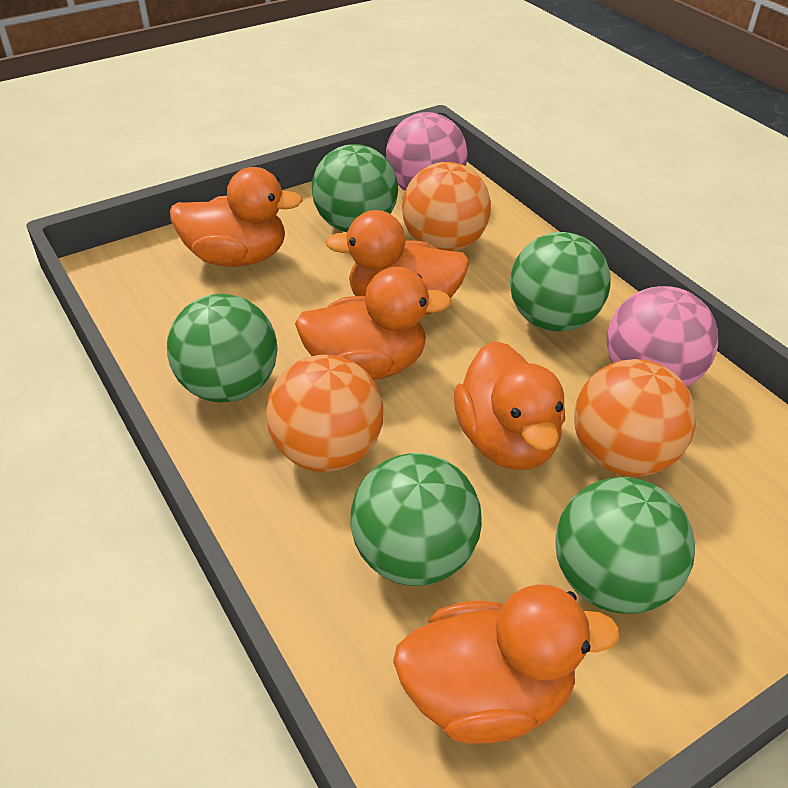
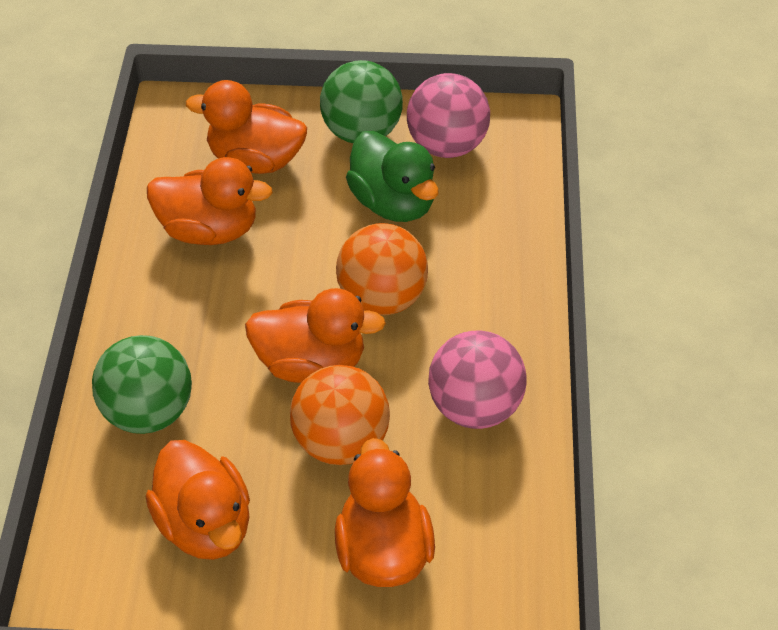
green ball: 5 -> 2
green duck: 0 -> 1
orange ball: 3 -> 2

